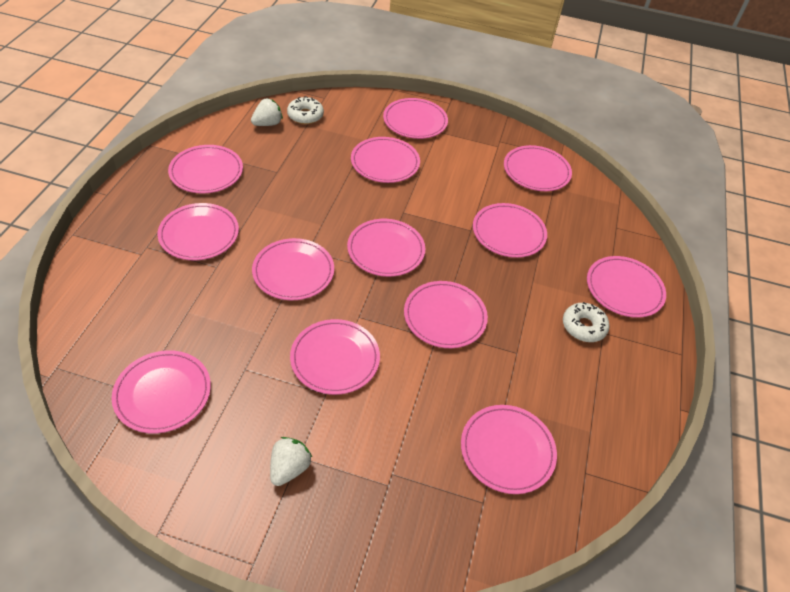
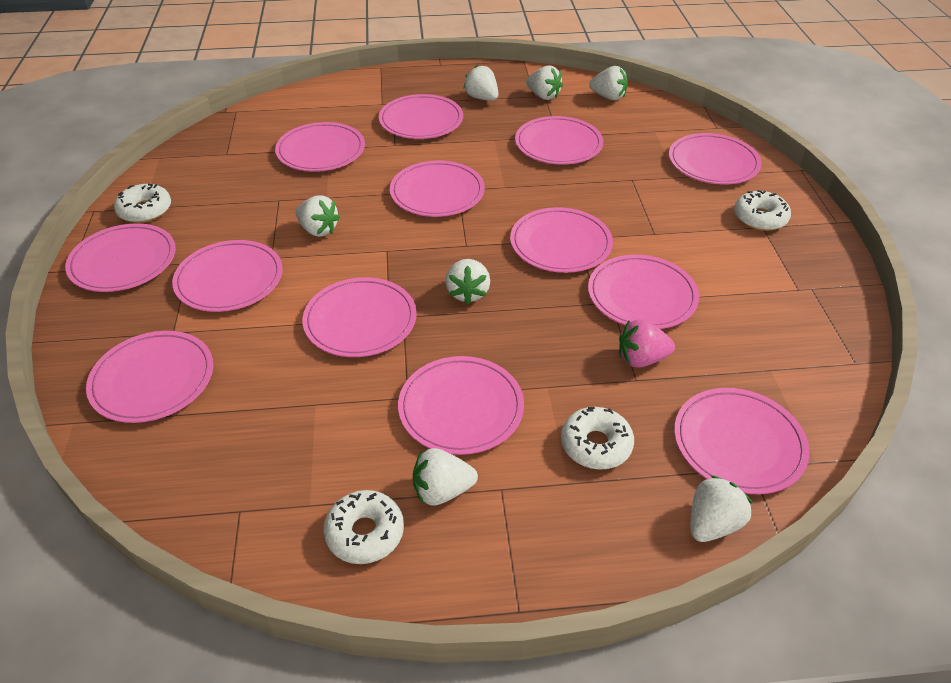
pink strawberry: 0 -> 1
white donut: 2 -> 4
white strawberry: 2 -> 7

